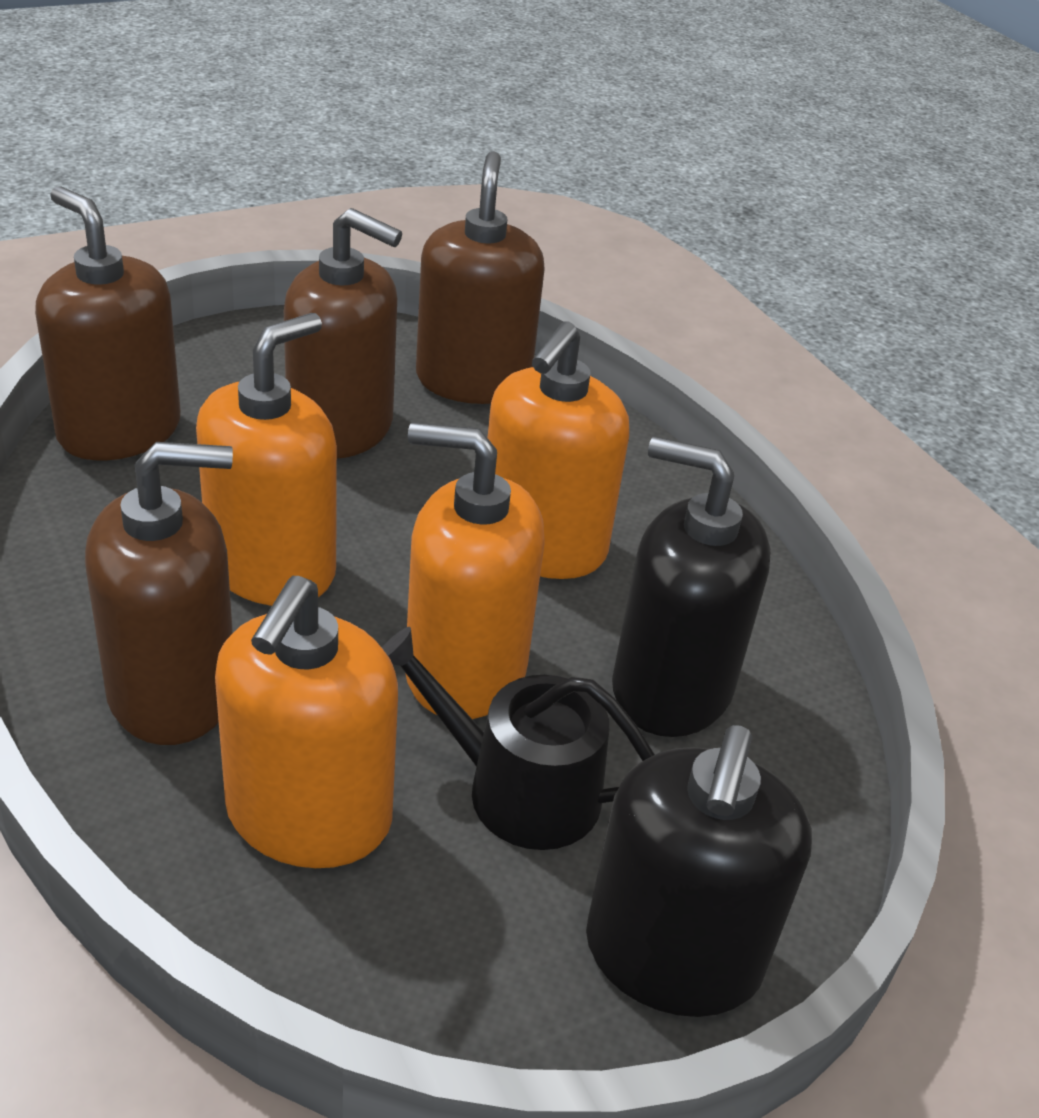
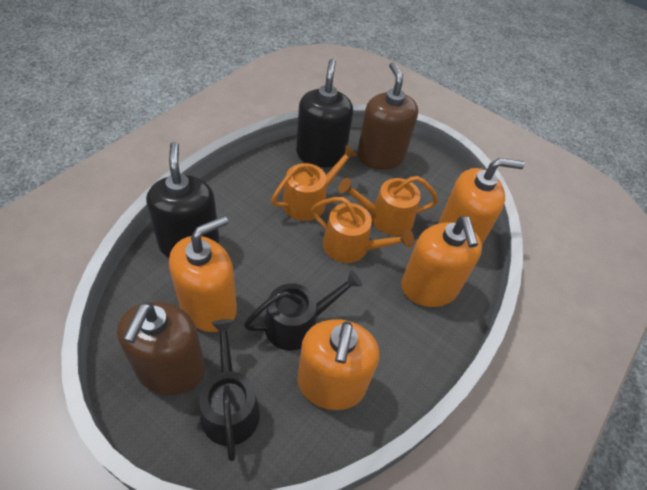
black watering can: 1 -> 2
brown soap dispenser: 4 -> 2
orange watering can: 0 -> 3

